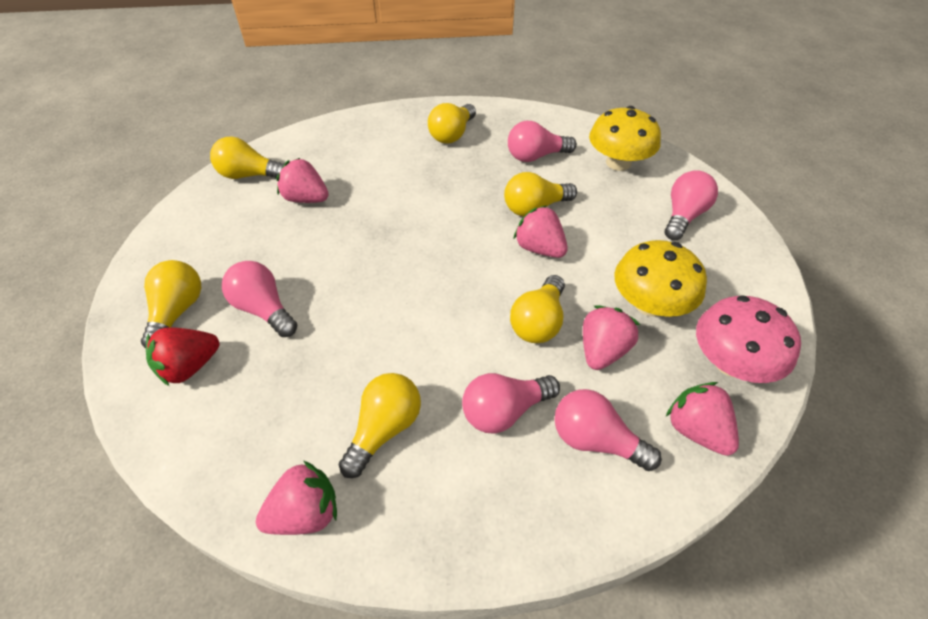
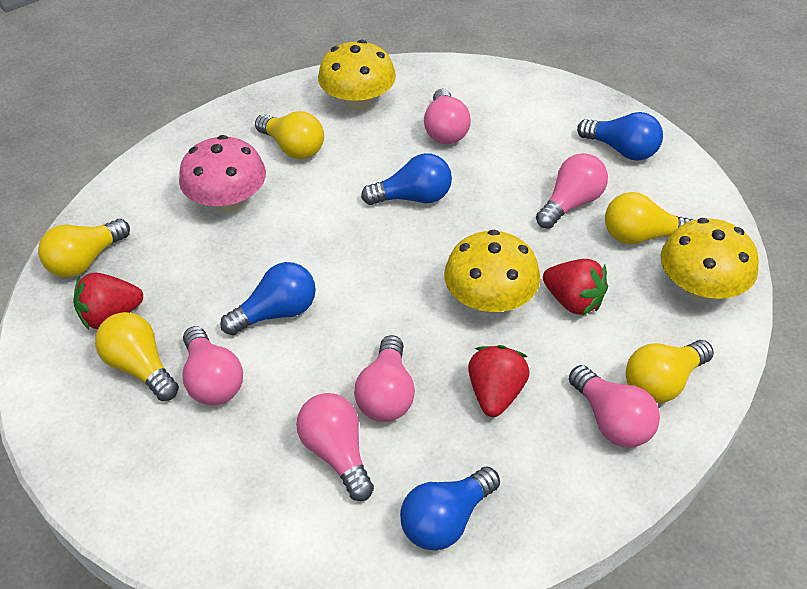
blue light bulb: 0 -> 4
pink light bulb: 5 -> 6
pink strawberry: 5 -> 0
red strawberry: 1 -> 3
yellow light bulb: 6 -> 5
yellow mushroom: 2 -> 3

